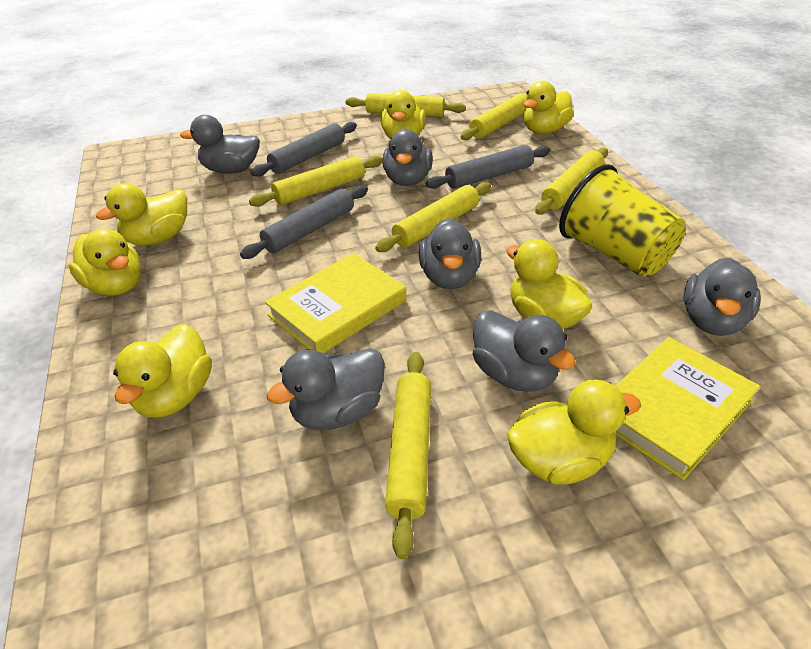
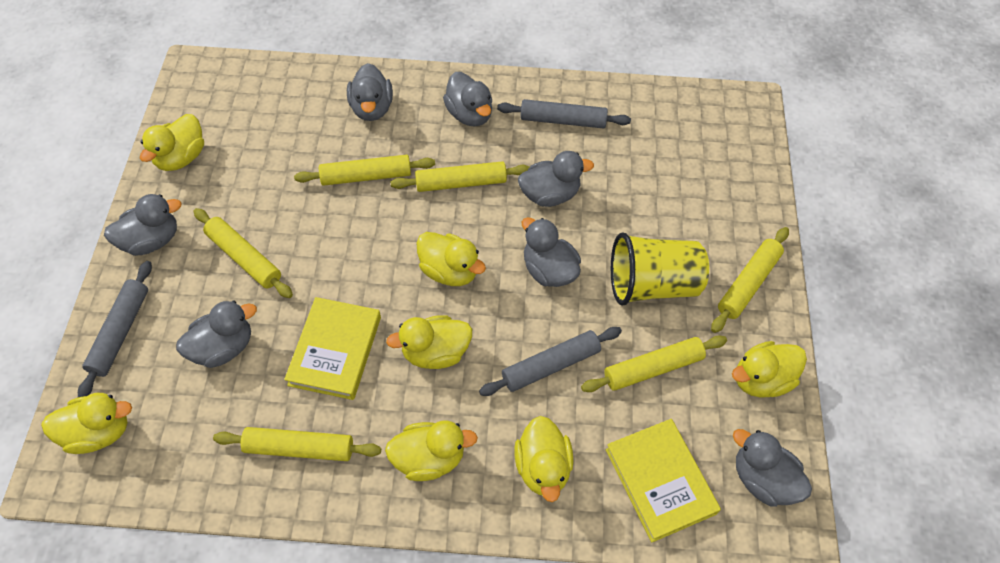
grey duck: 6 -> 7

